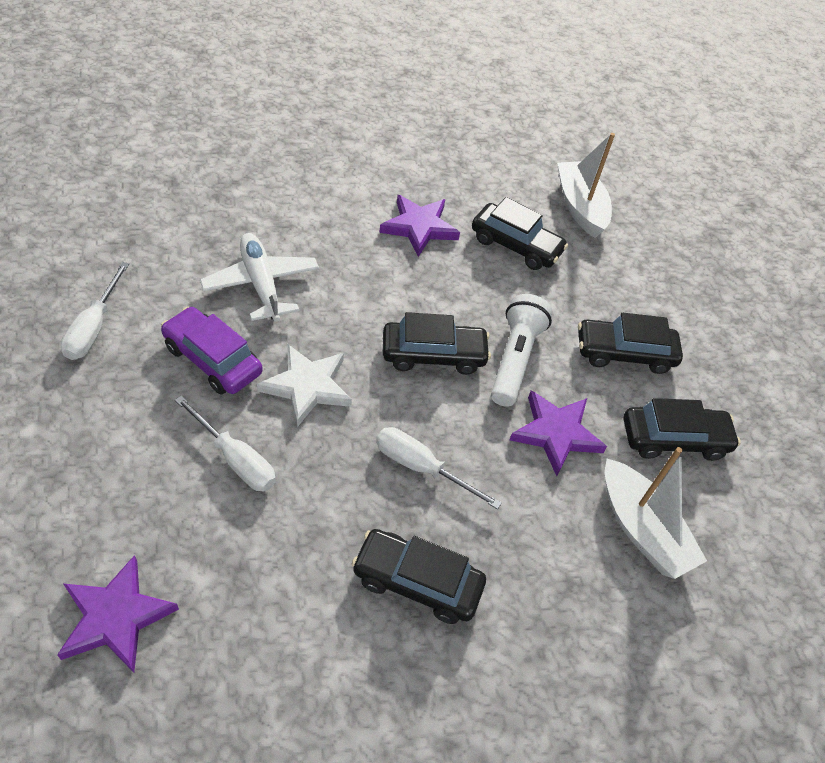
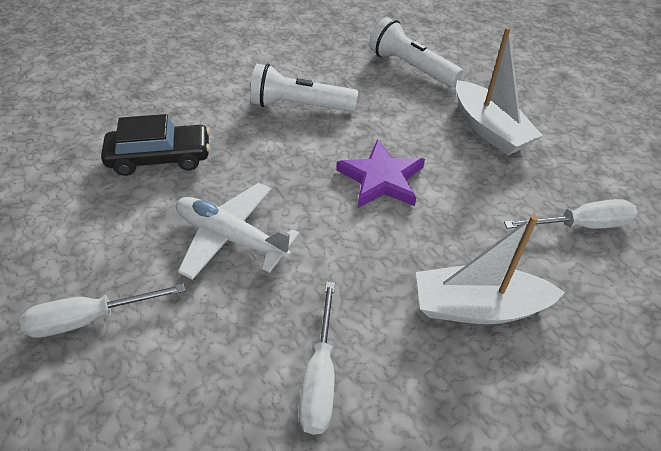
black car: 5 -> 1
purple car: 1 -> 0
purple star: 3 -> 1
white flashlight: 1 -> 2
white star: 1 -> 0

